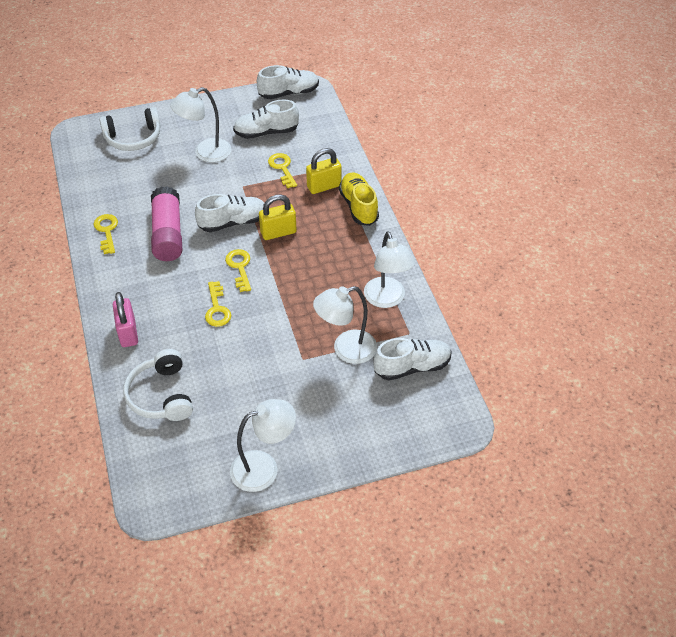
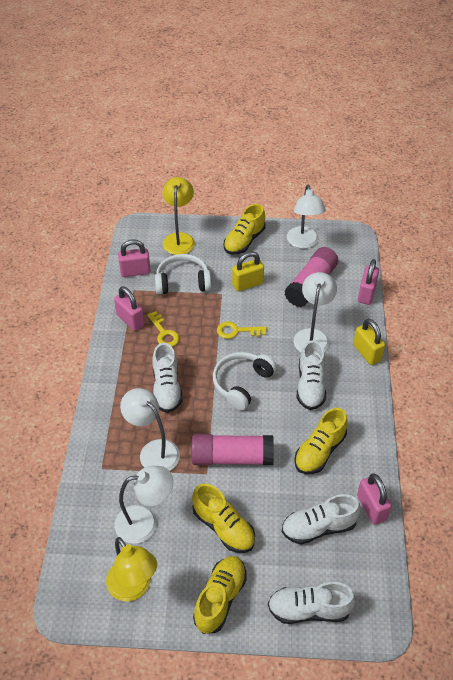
pink glue stick: 1 -> 2
pink padlock: 1 -> 4
yellow key: 4 -> 2
yellow lamp: 0 -> 2
yellow shoe: 1 -> 4

